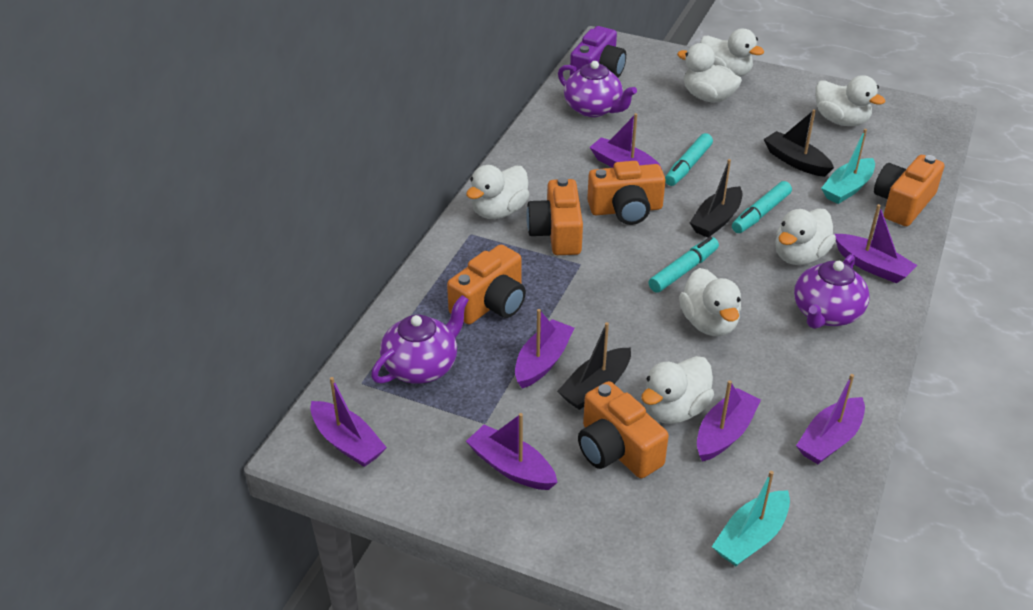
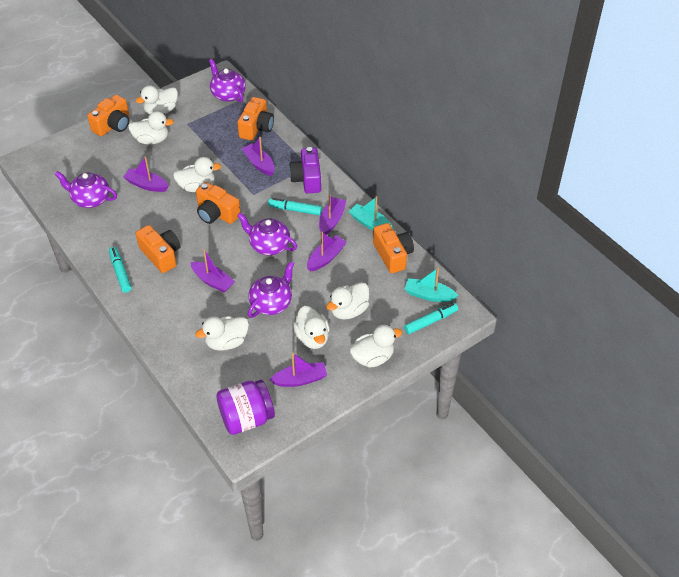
black boat: 3 -> 0
purple boat: 7 -> 6
purple jar: 0 -> 1
purple teapot: 3 -> 4

